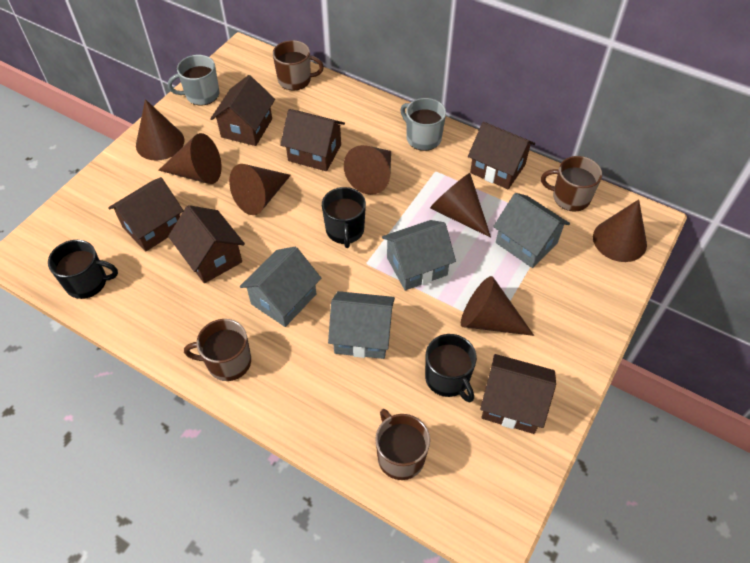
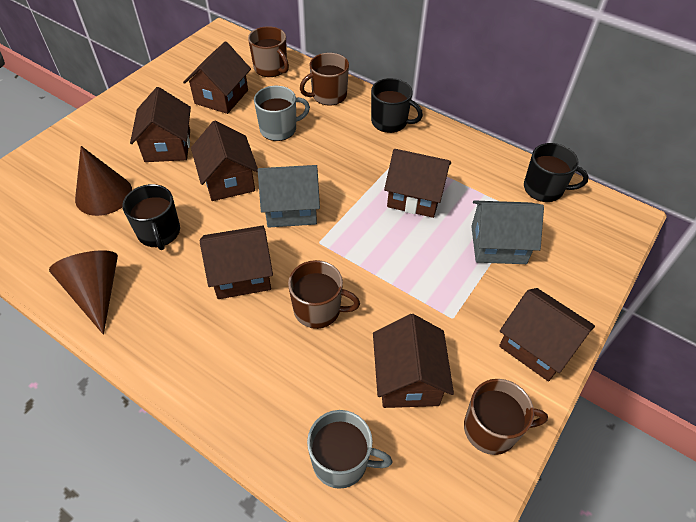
brown cone: 7 -> 2
brown house: 6 -> 7
grey house: 4 -> 2

